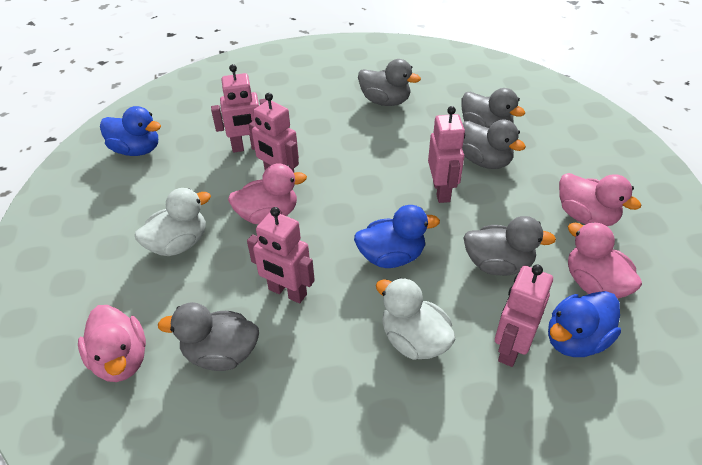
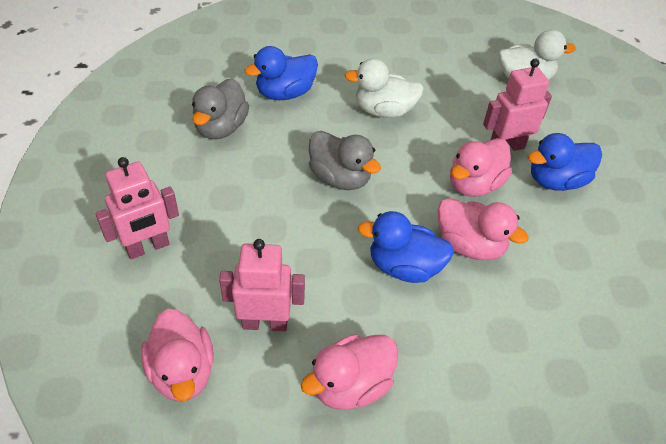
grey duck: 5 -> 2
pink robot: 5 -> 3

